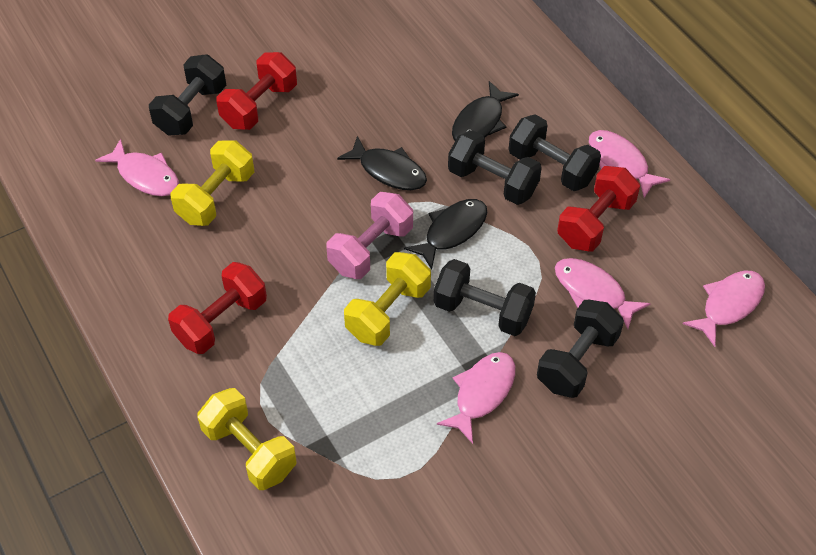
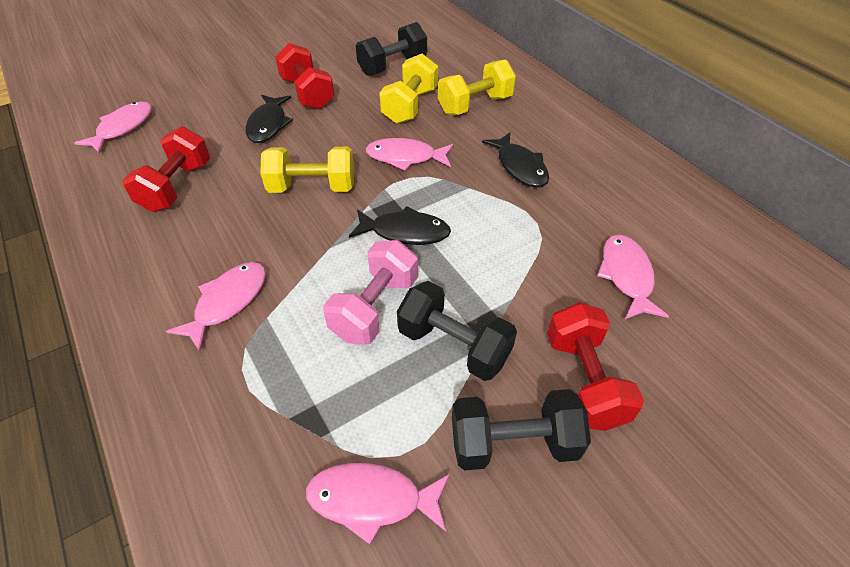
black dumbbell: 5 -> 3

